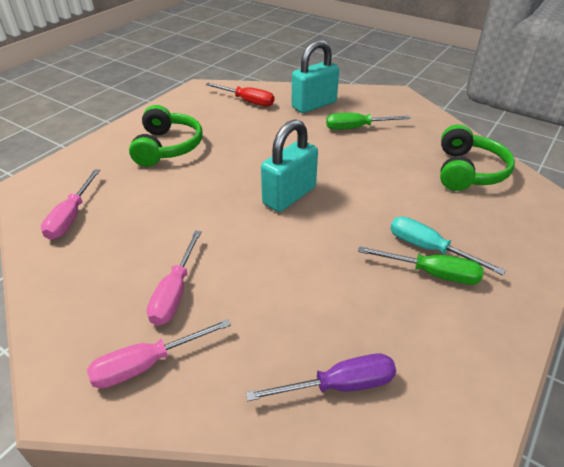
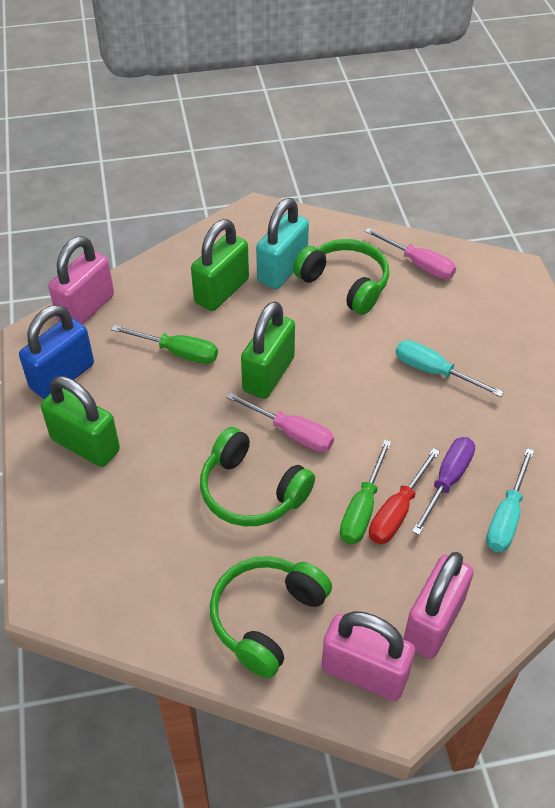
blue padlock: 0 -> 1
green headphones: 2 -> 3
green padlock: 0 -> 3
pink padlock: 0 -> 3
pink screwdriver: 3 -> 2
turquoise padlock: 2 -> 1
turquoise screwdriver: 1 -> 2

